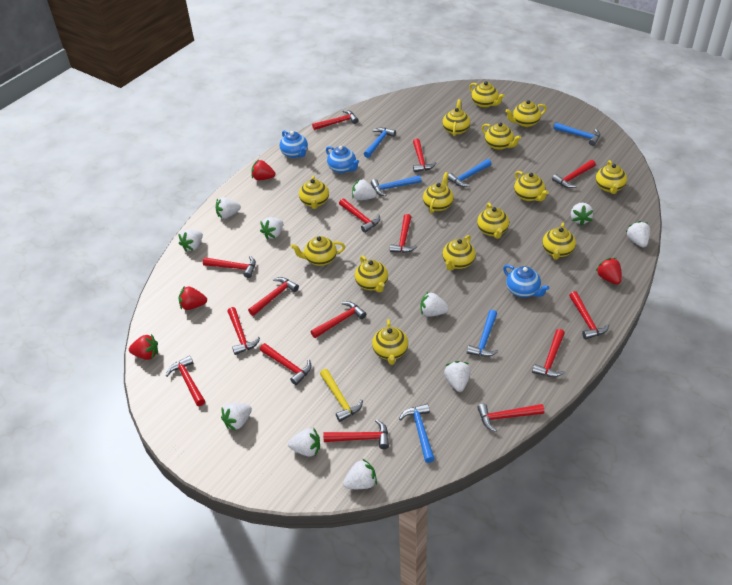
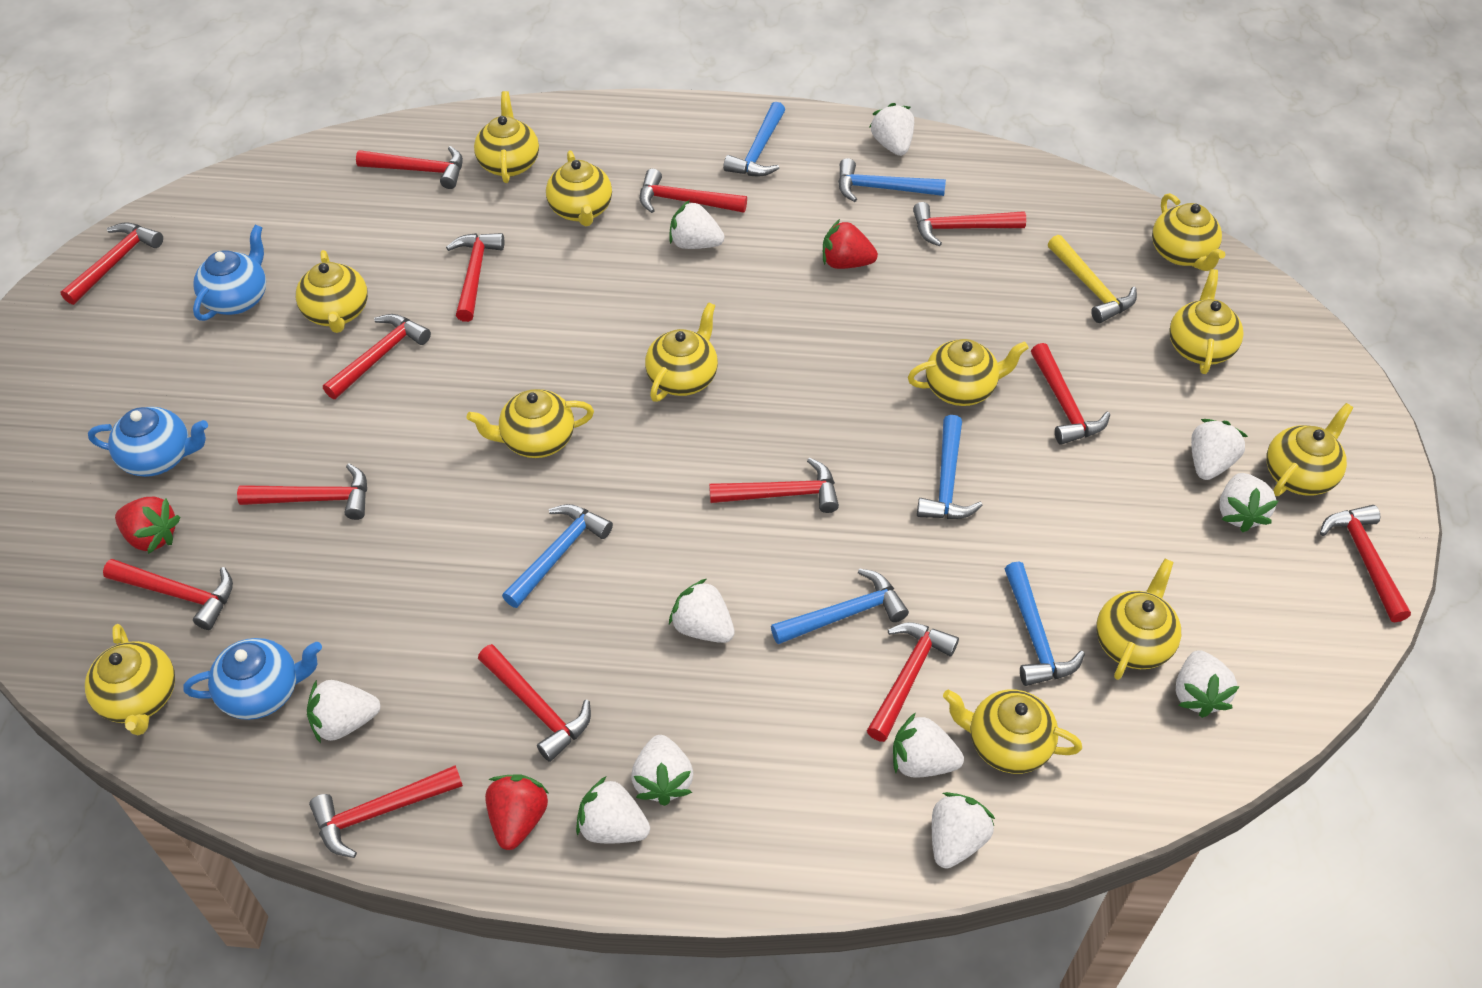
red hammer: 15 -> 14
red strawberry: 4 -> 3
yellow teapot: 14 -> 12

